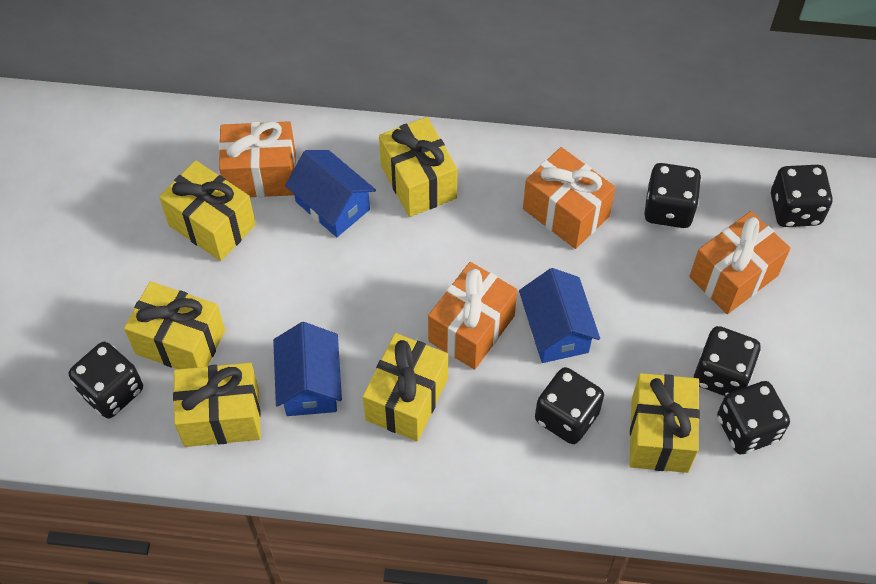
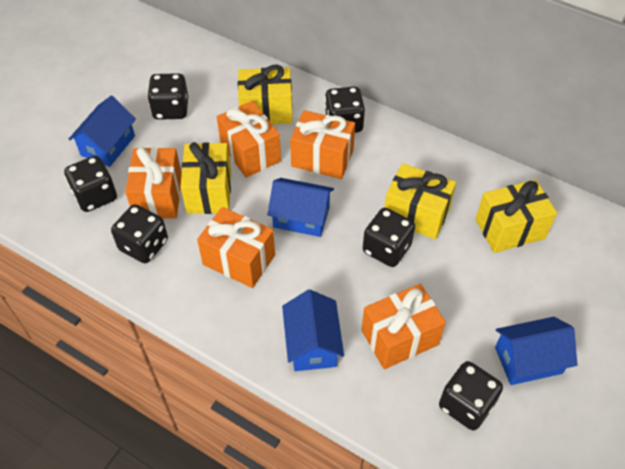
blue house: 3 -> 4
orange gift: 4 -> 5
yellow gift: 6 -> 4

